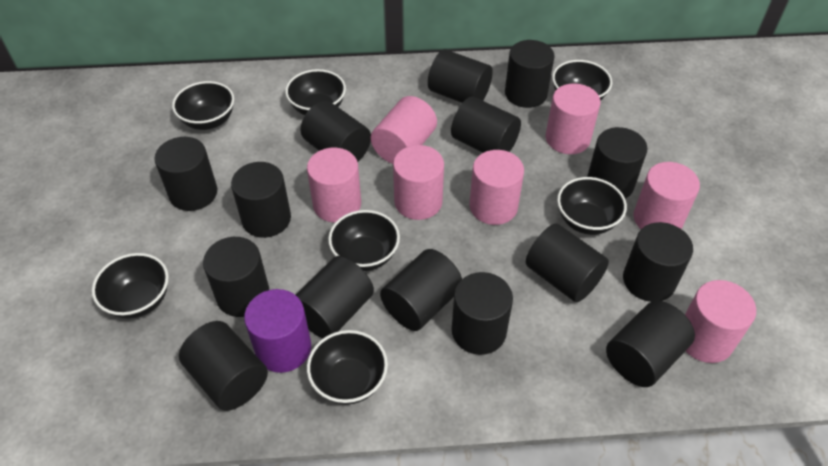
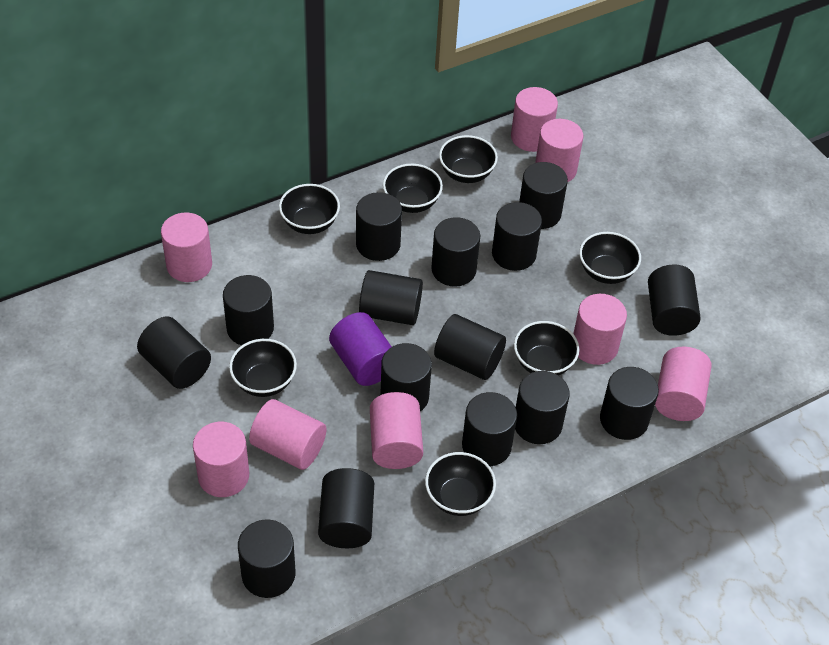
pink cylinder: 7 -> 8

